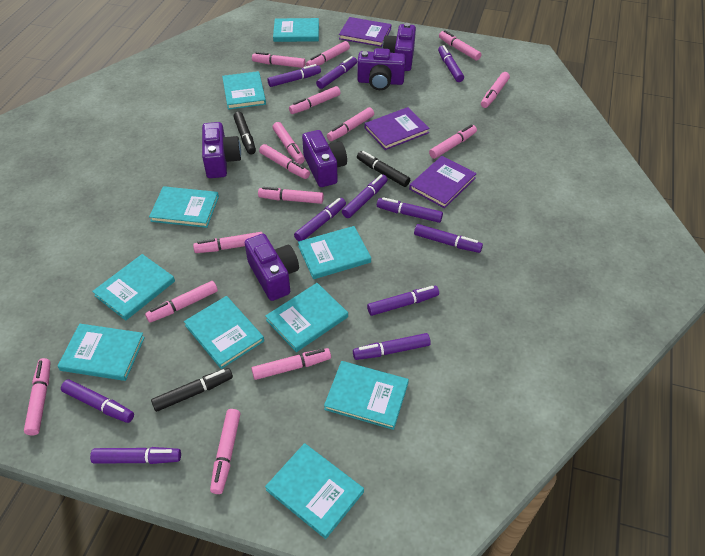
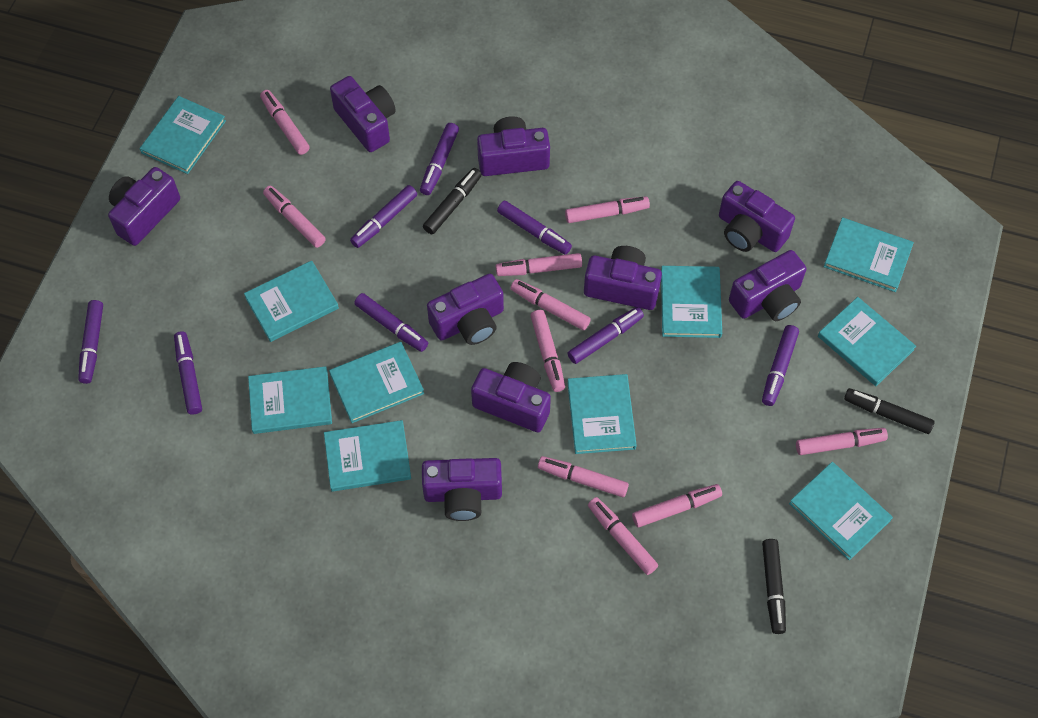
pink marker: 15 -> 10
purple book: 3 -> 0
purple camera: 5 -> 9
purple marker: 11 -> 8

